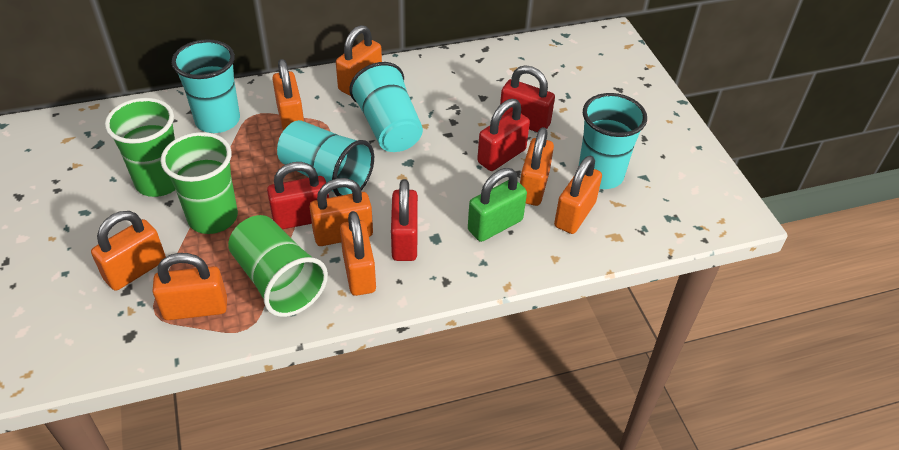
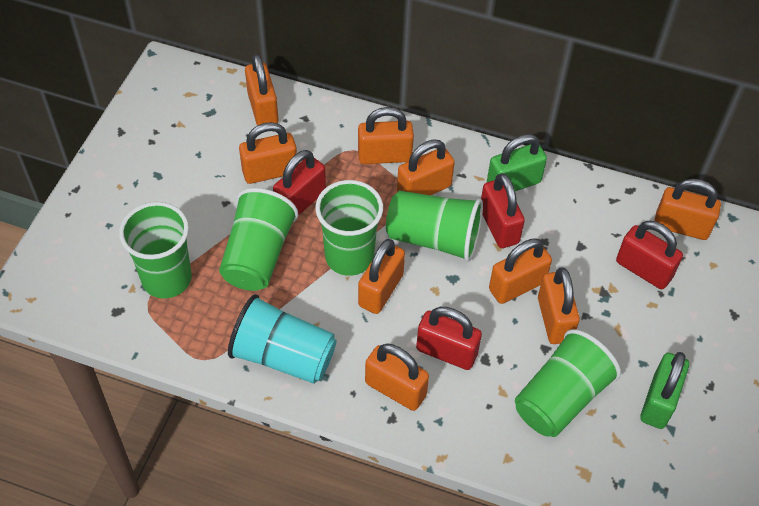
green cup: 3 -> 5
green padlock: 1 -> 2
orange padlock: 8 -> 9
turquoise cup: 4 -> 1

